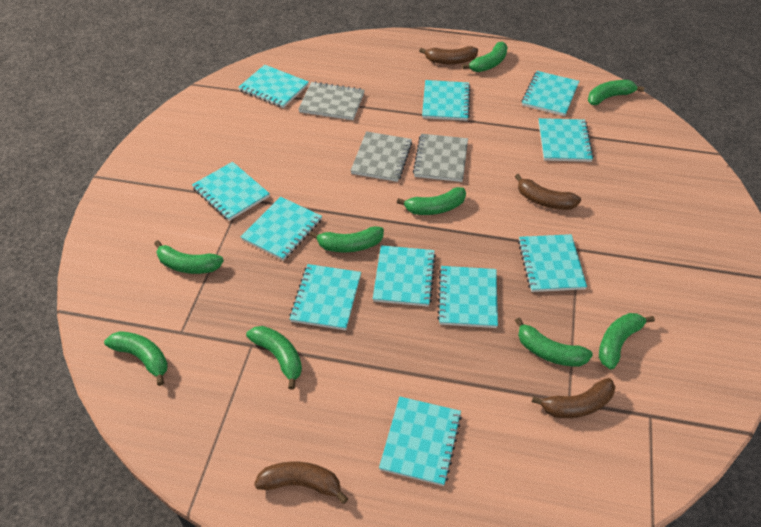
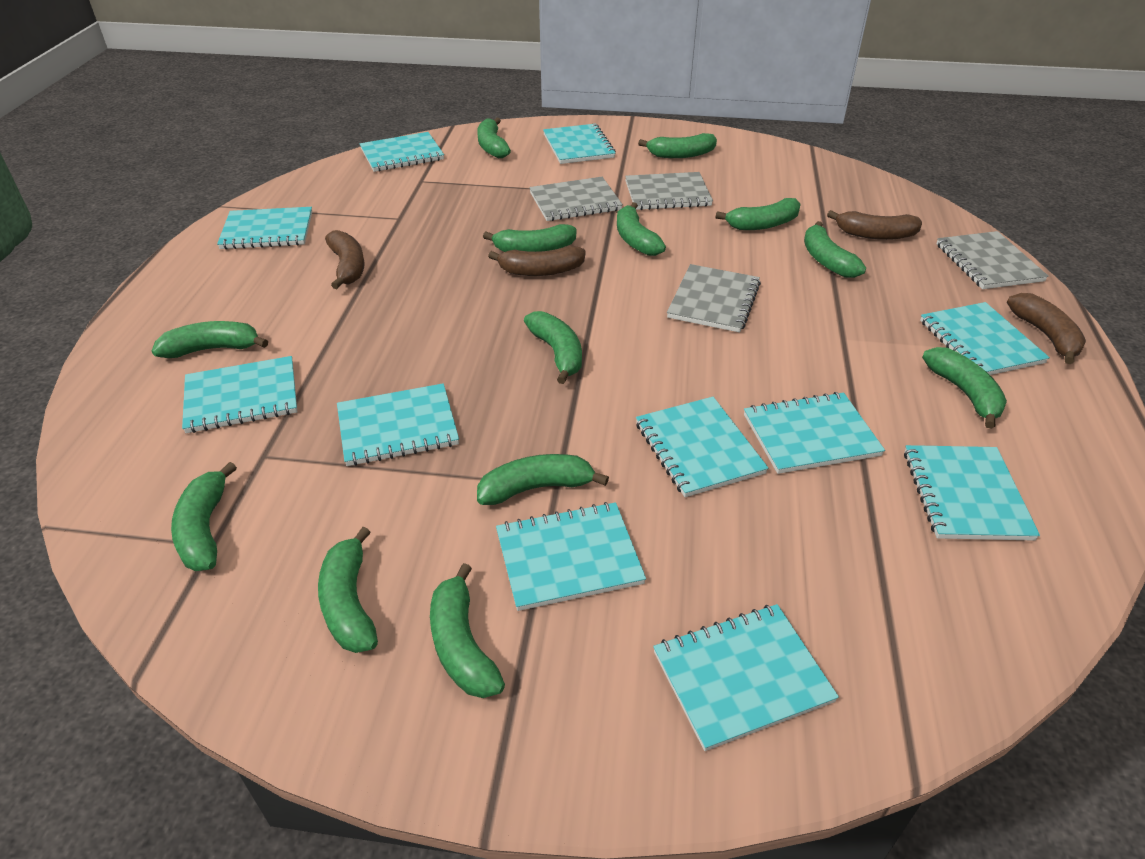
green banana: 9 -> 13
grey notebook: 3 -> 4

